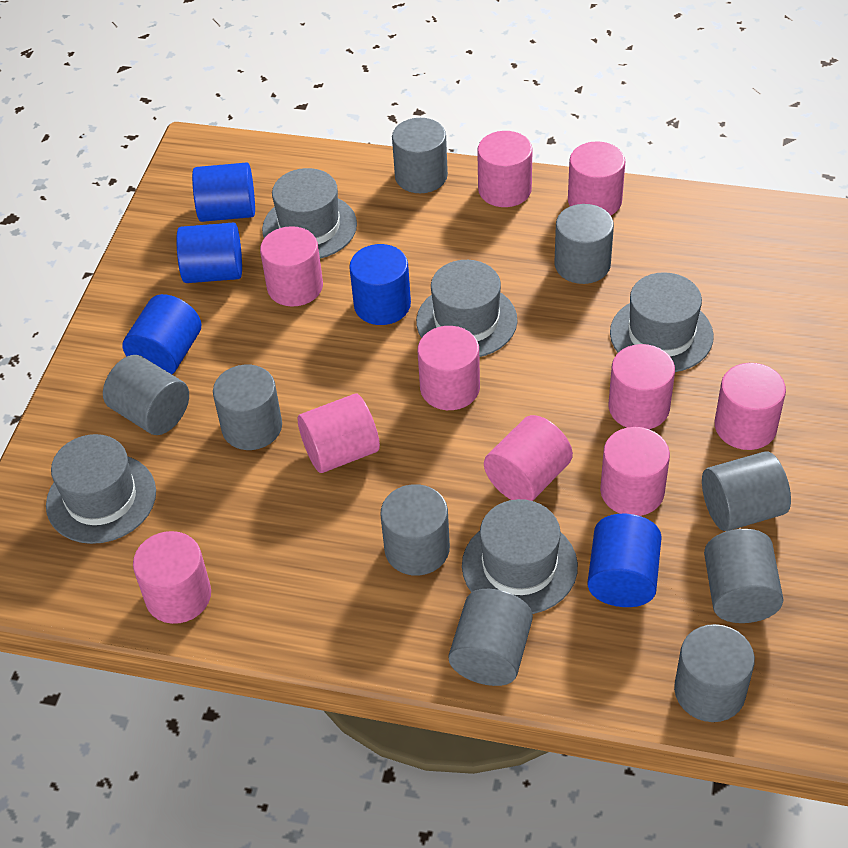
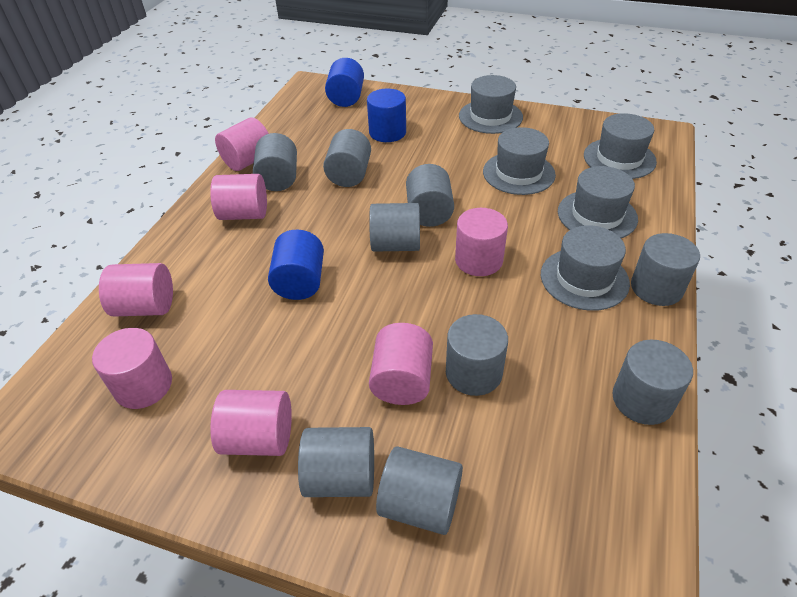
blue cylinder: 5 -> 3
pink cylinder: 10 -> 7

